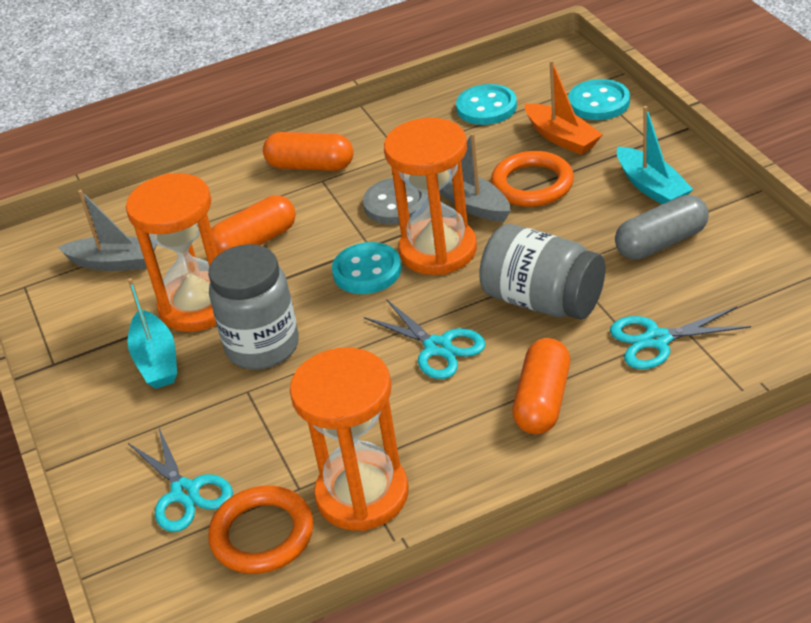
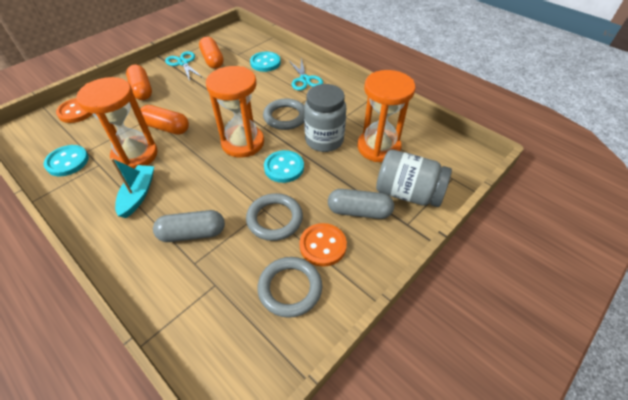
grey boat: 2 -> 0
grey button: 1 -> 0
grey capsule: 1 -> 2
grey ring: 0 -> 3
orange boat: 1 -> 0
orange button: 0 -> 2
orange ring: 2 -> 0
turquoise boat: 2 -> 1
turquoise scissors: 3 -> 2

